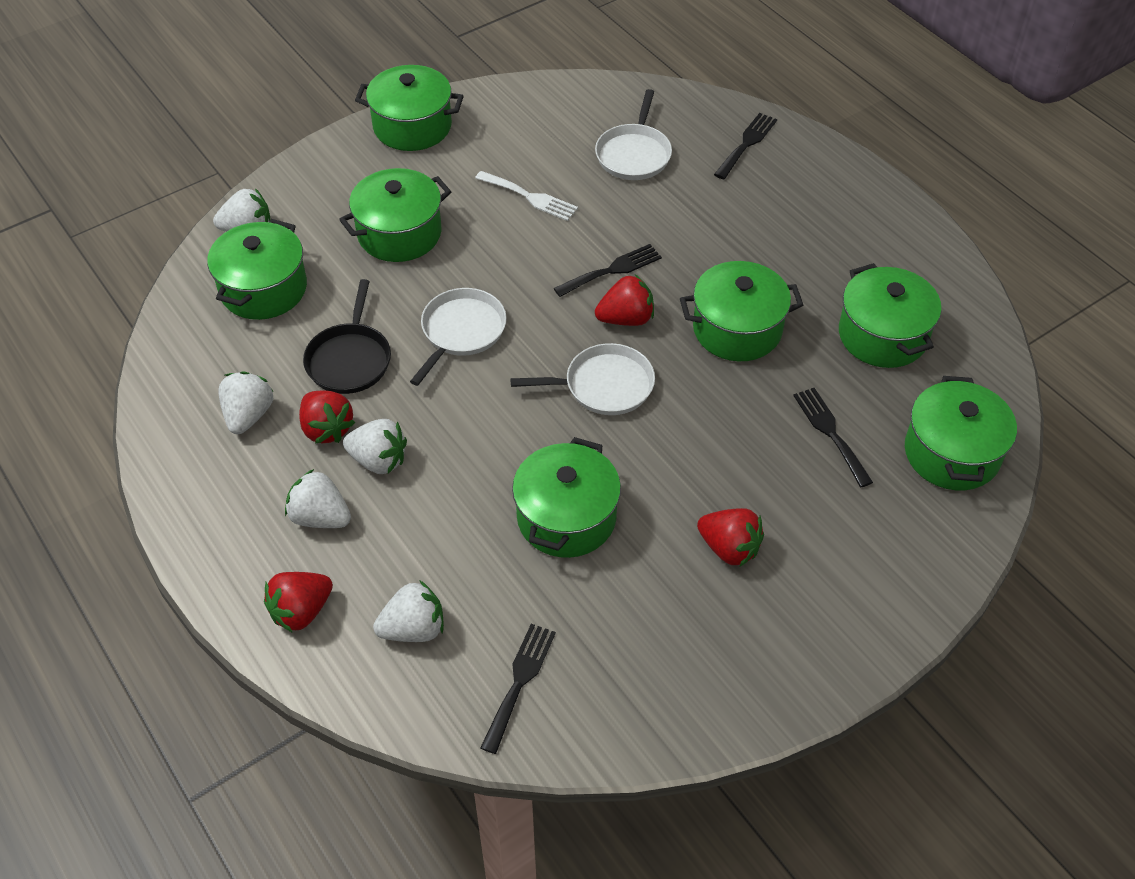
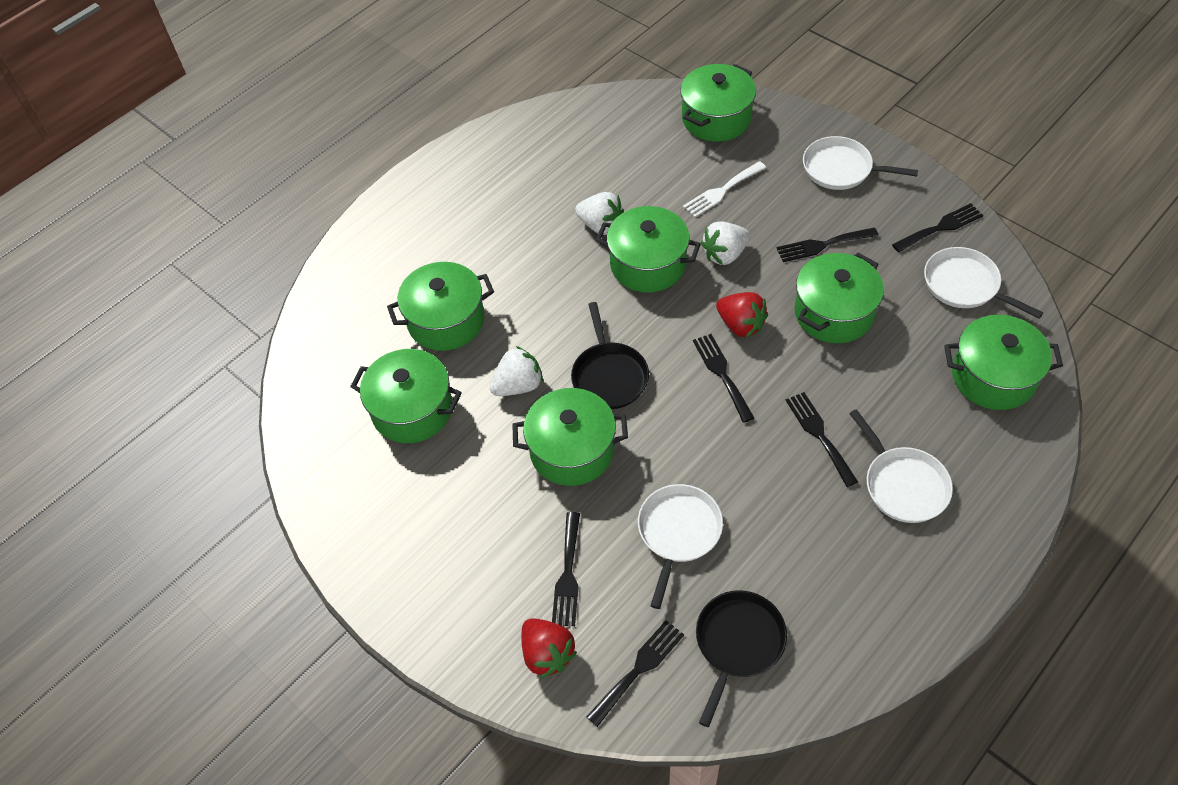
black fork: 4 -> 6
black pan: 1 -> 2
red strawberry: 4 -> 2
white pan: 3 -> 4
white strawberry: 5 -> 3

